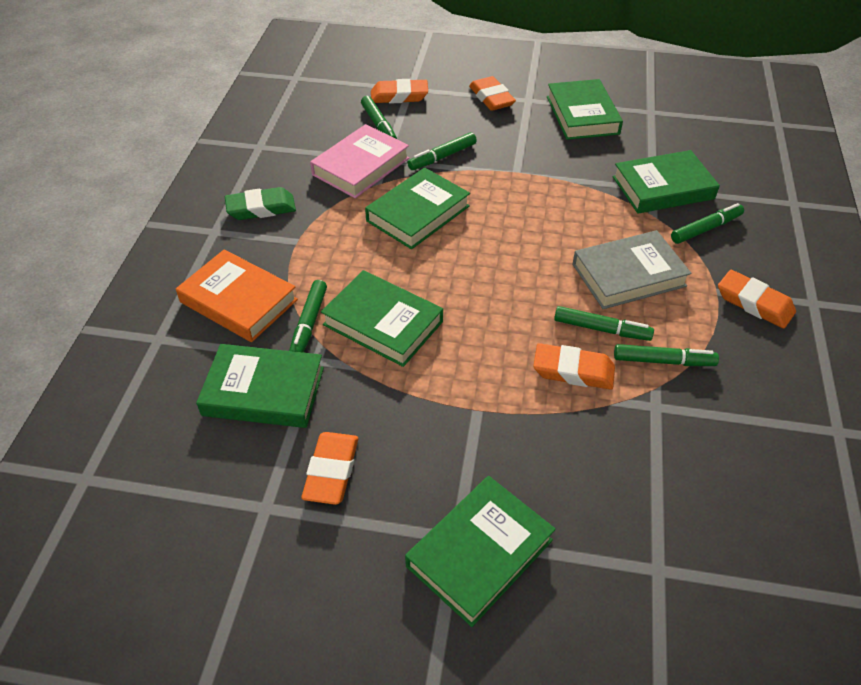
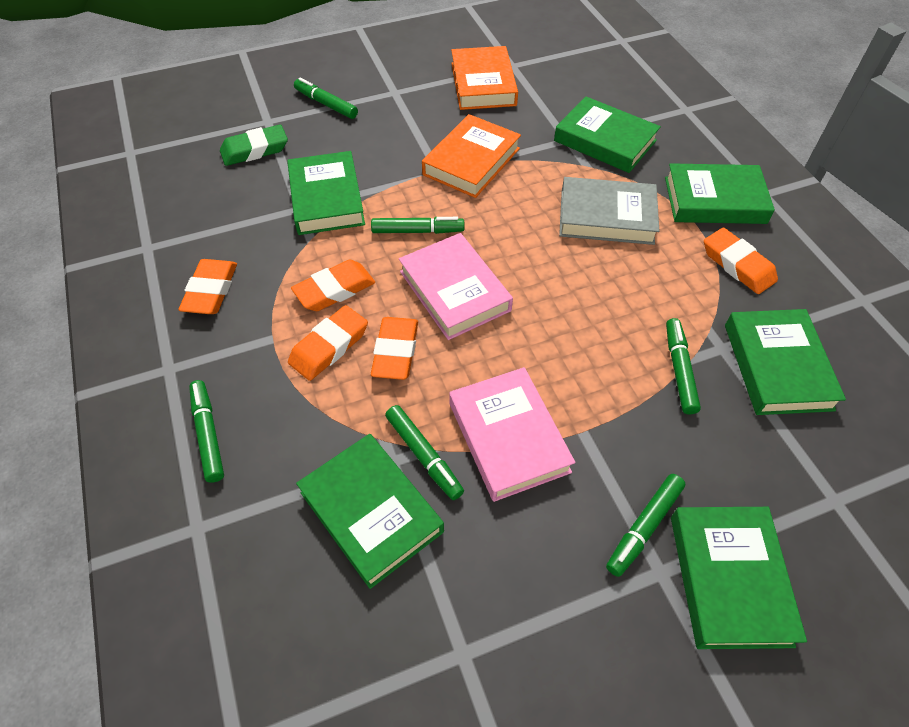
orange book: 1 -> 2
pink book: 1 -> 2

